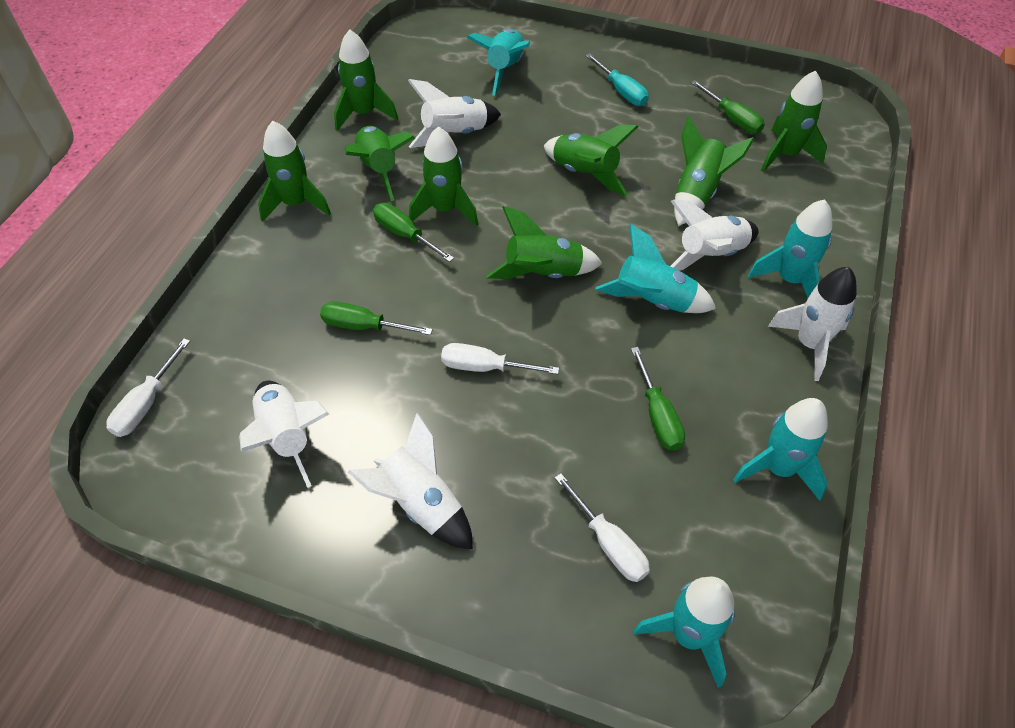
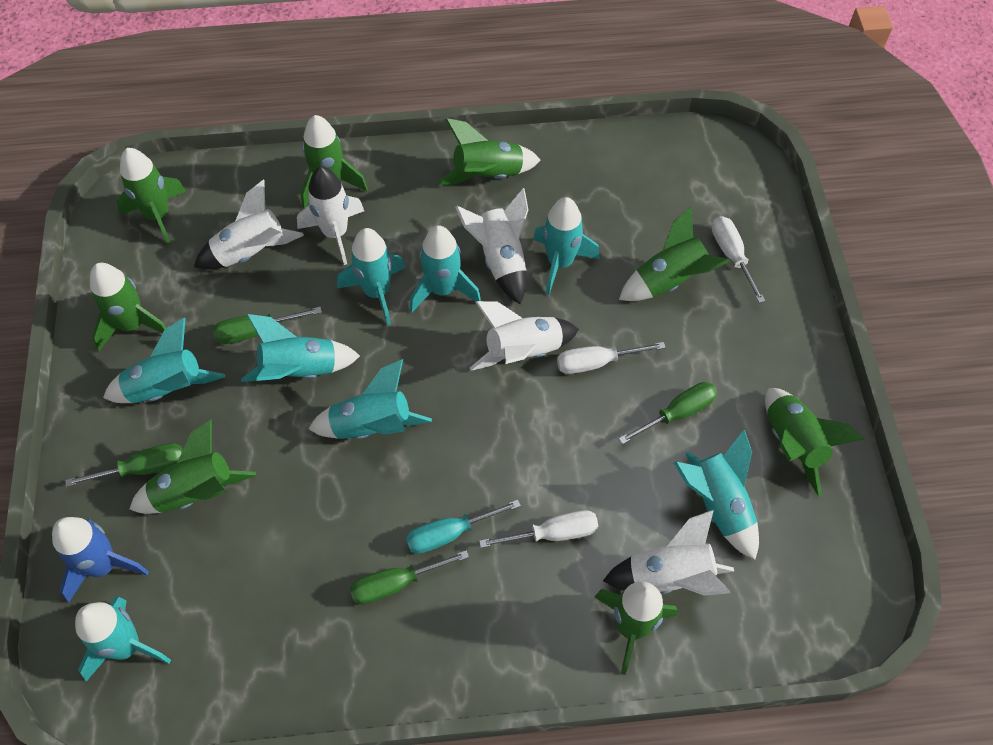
blue rocket: 0 -> 1
turquoise rocket: 5 -> 8

